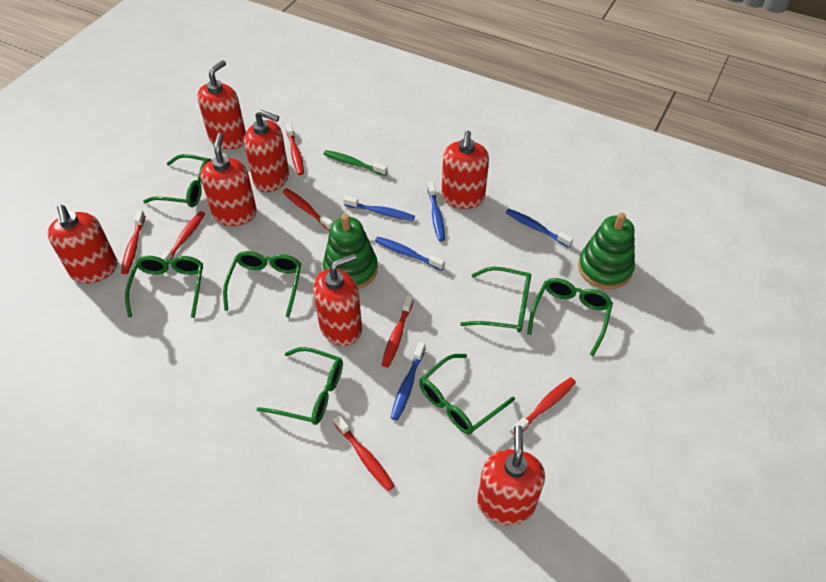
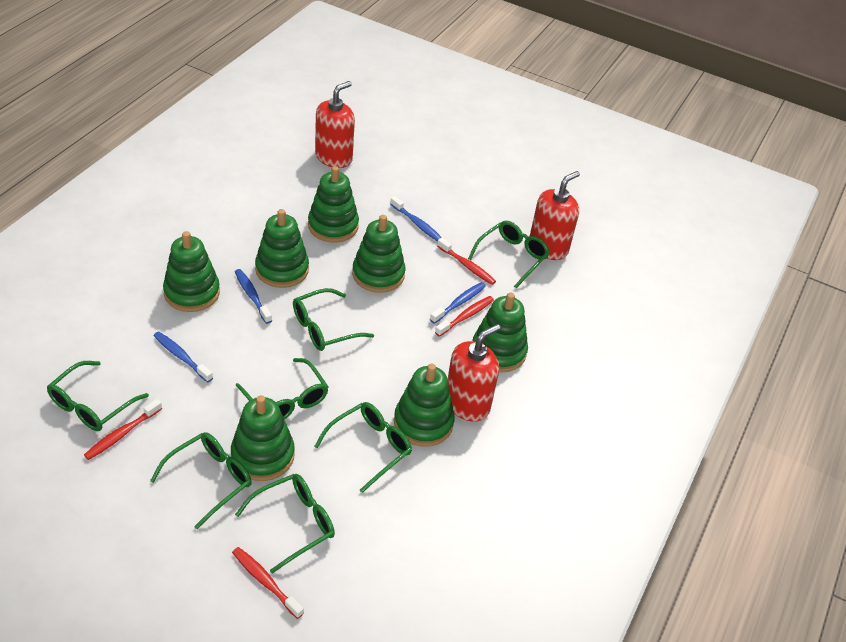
blue toothbrush: 5 -> 4
green stacking toy: 2 -> 7
green toothbrush: 1 -> 0
red soap dispenser: 7 -> 3
red toothbrush: 7 -> 4

